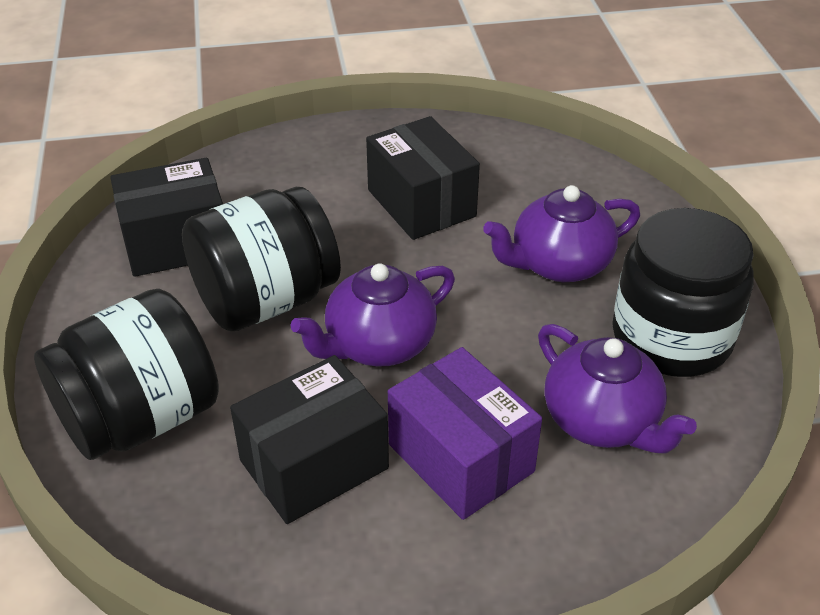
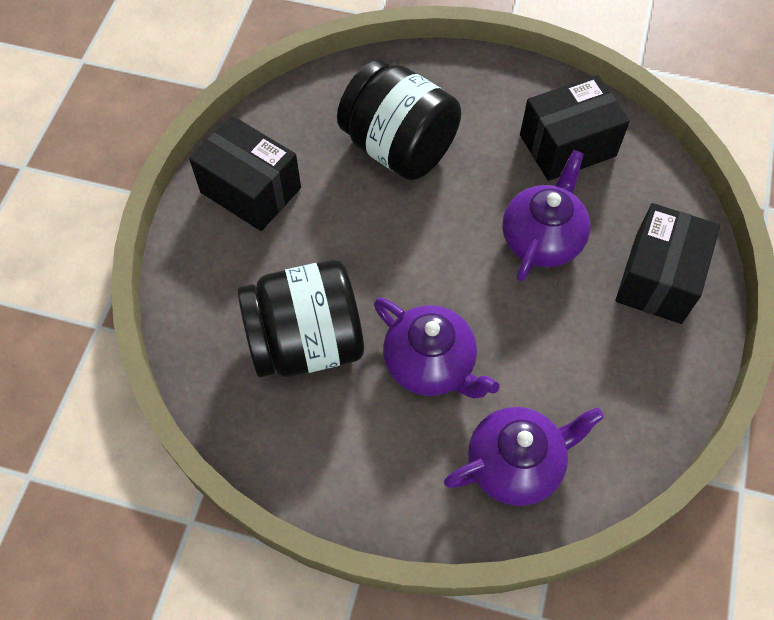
black jar: 3 -> 2
purple box: 1 -> 0

